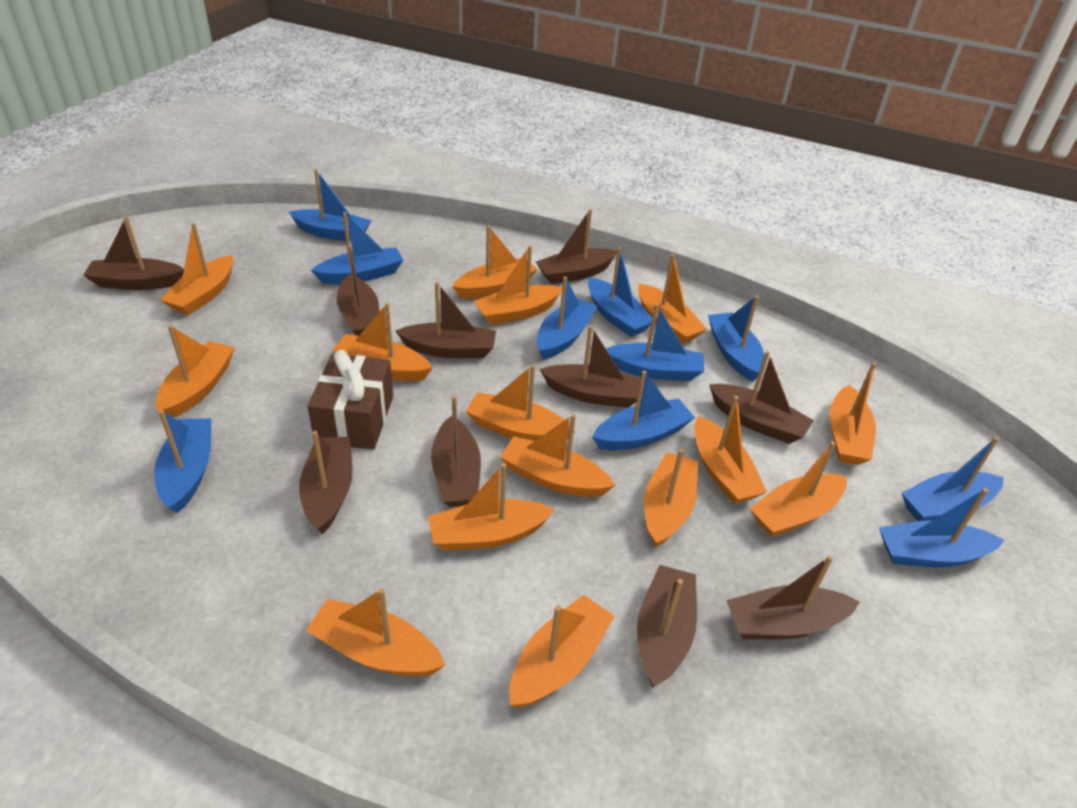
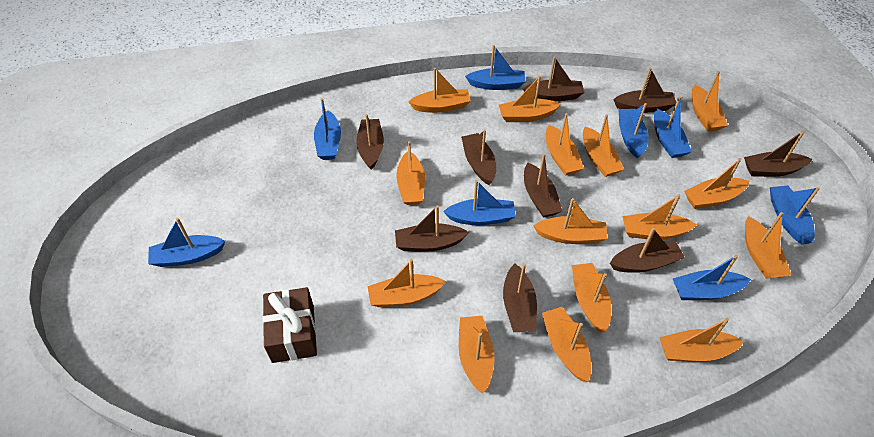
blue boat: 10 -> 8
brown boat: 10 -> 9

